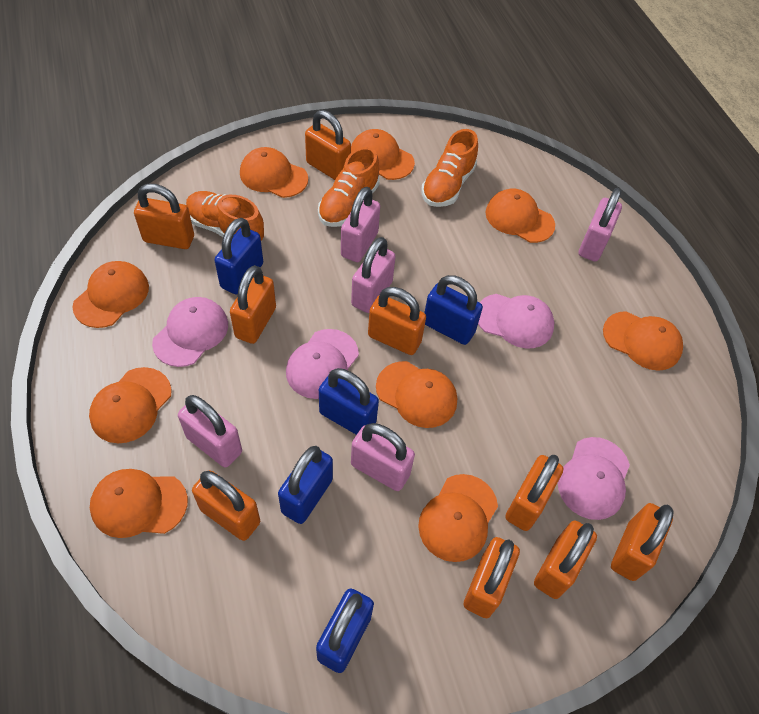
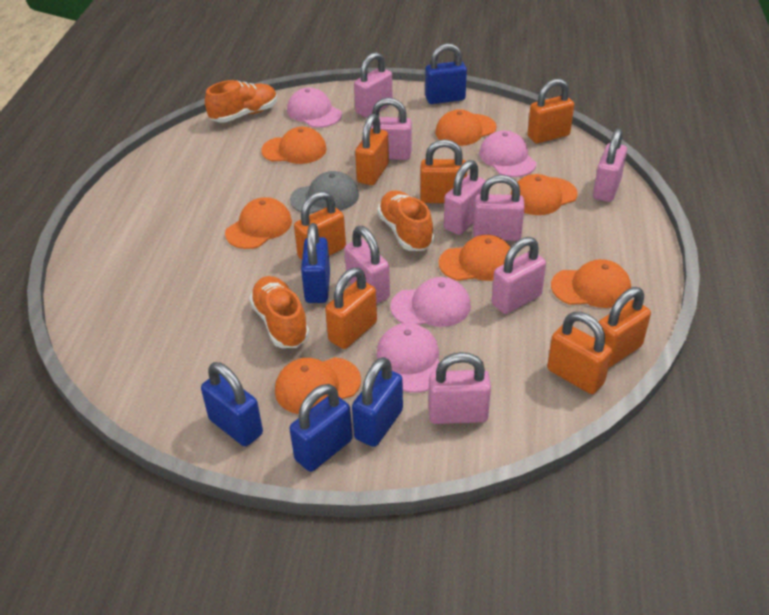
grey cap: 0 -> 1
orange cap: 9 -> 7
orange padlock: 9 -> 7
pink padlock: 5 -> 8

